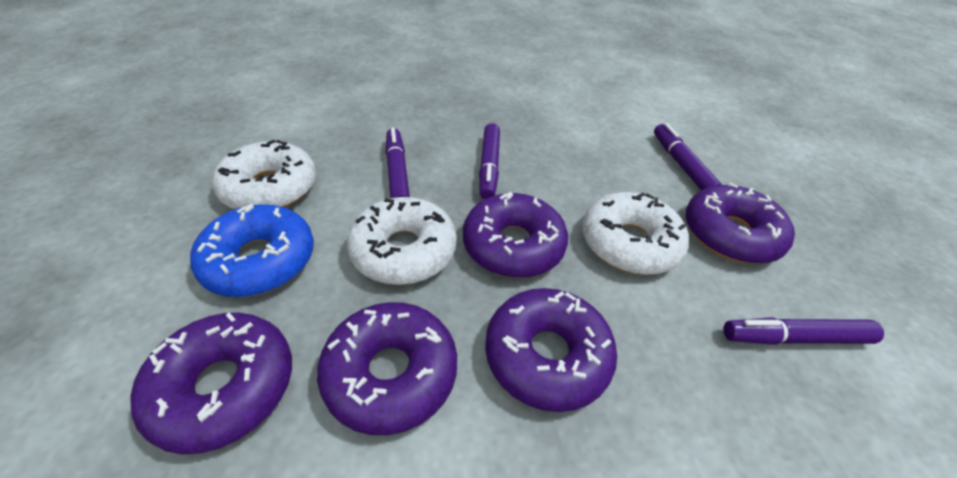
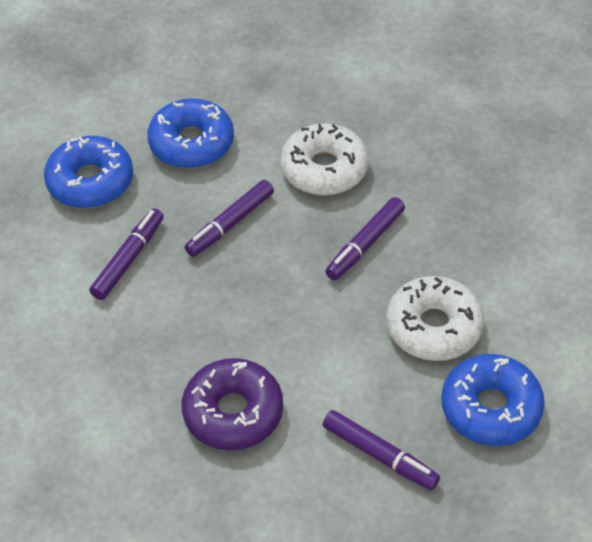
blue donut: 1 -> 3
purple donut: 5 -> 1
white donut: 3 -> 2

